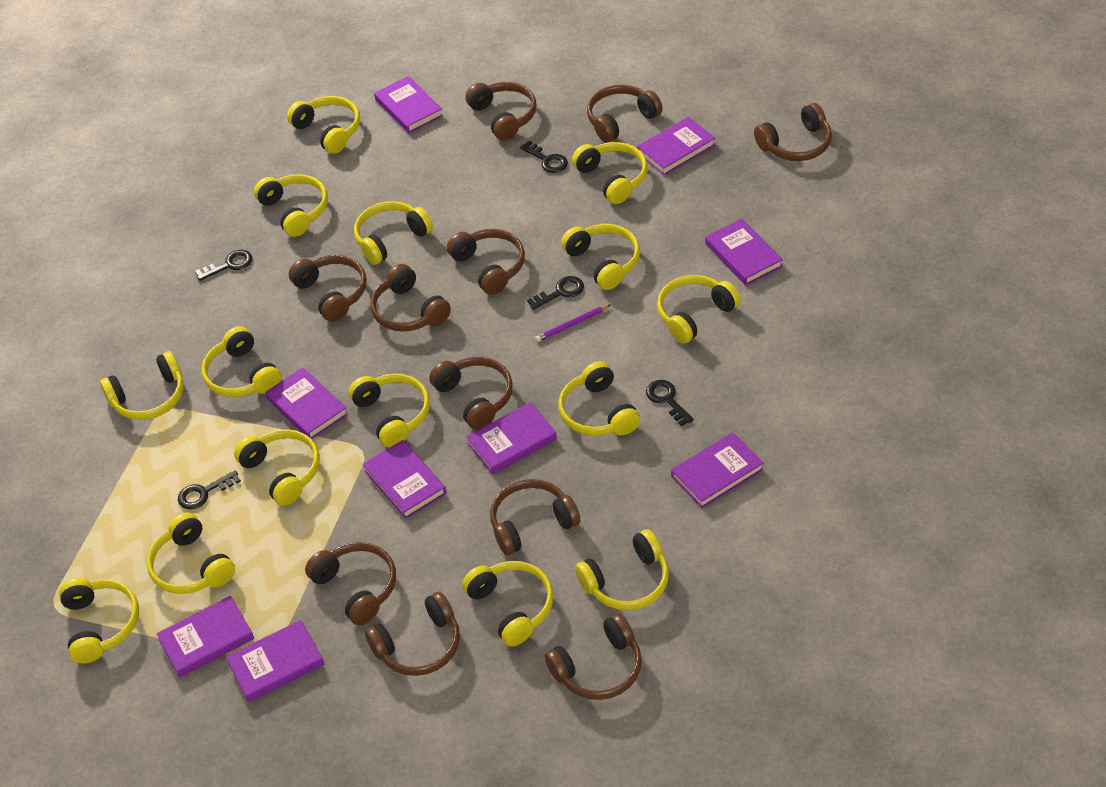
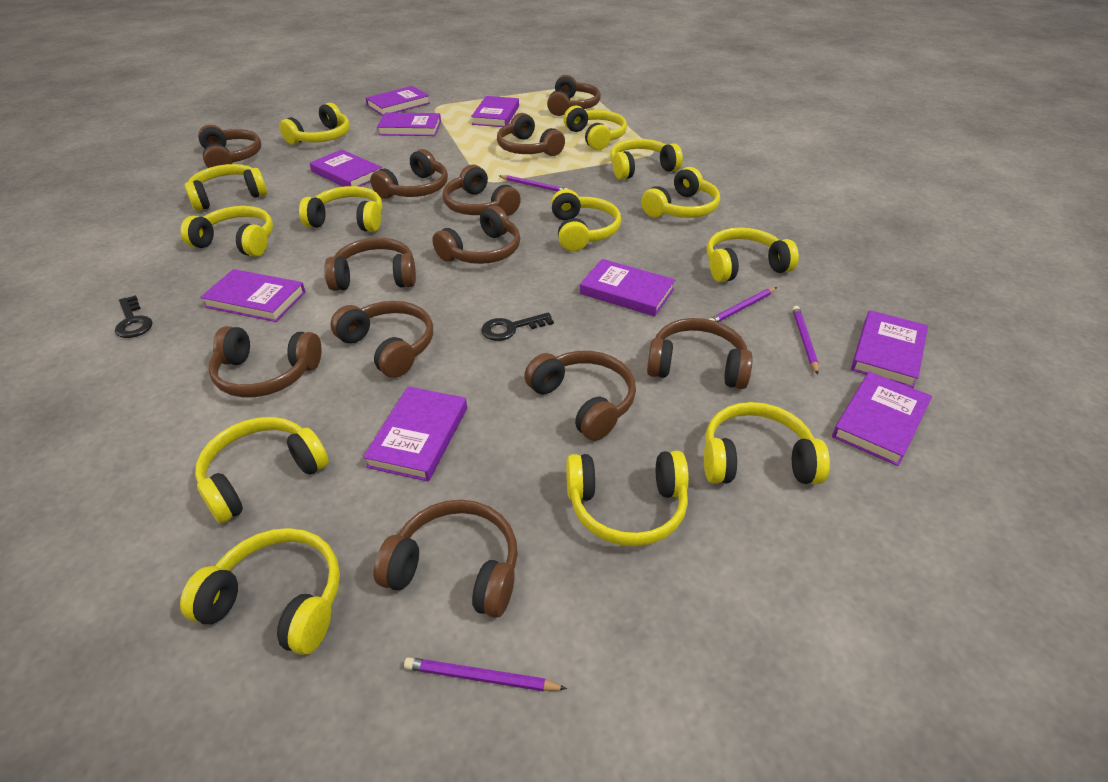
black key: 5 -> 2
brown headphones: 11 -> 12
purple pencil: 1 -> 4
yellow headphones: 15 -> 13

